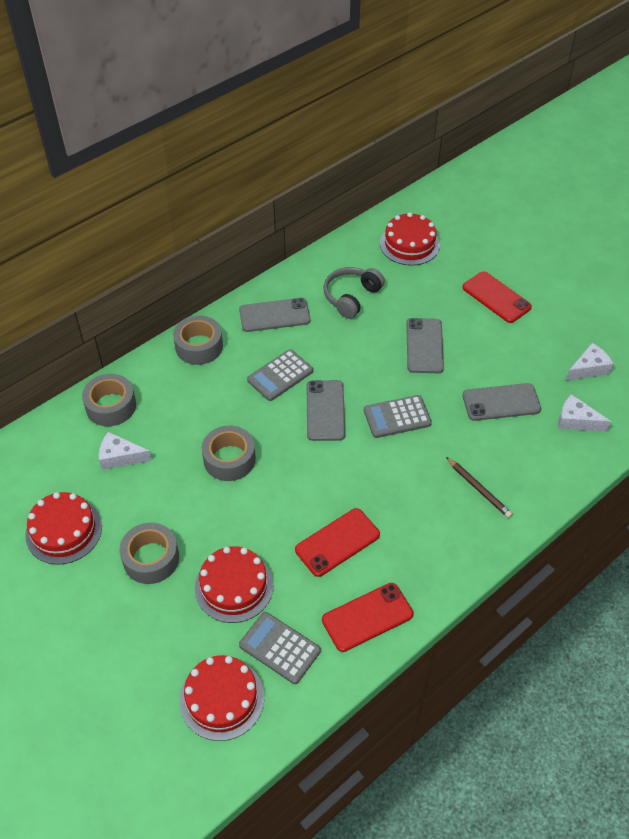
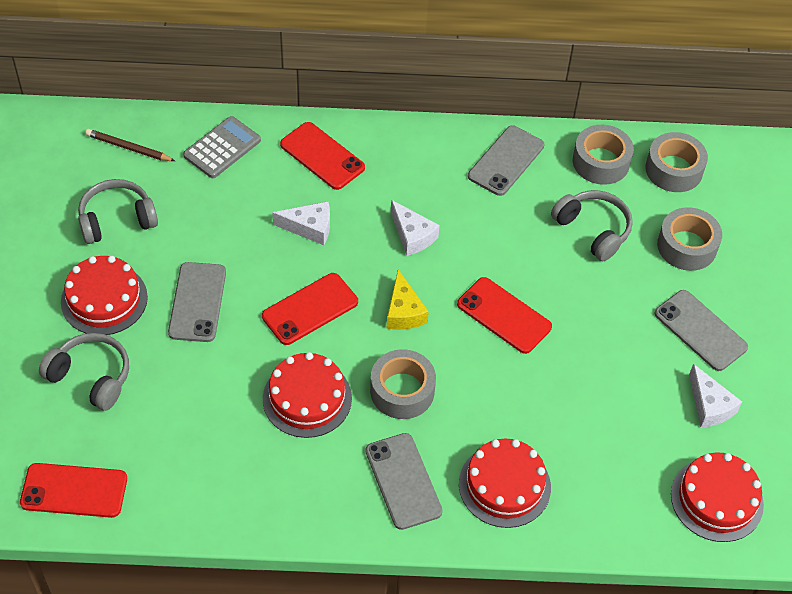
grey calculator: 3 -> 1
grey headphones: 1 -> 3
red phone: 3 -> 4
yellow cheese: 0 -> 1

